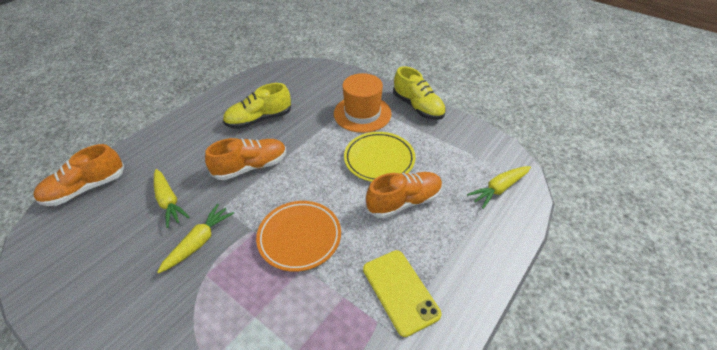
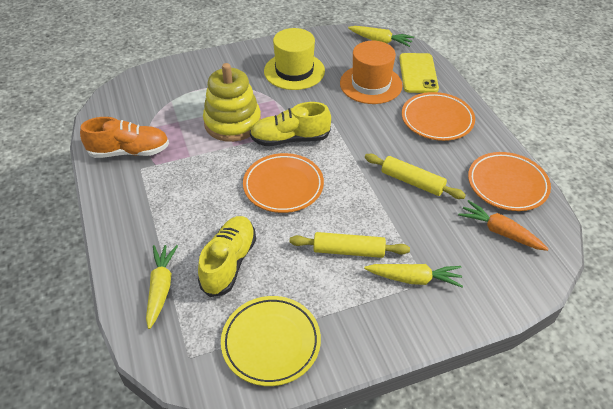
orange carrot: 0 -> 1
orange plate: 1 -> 3
orange shoe: 3 -> 1
yellow hat: 0 -> 1
yellow rolling pin: 0 -> 2
yellow stacking toy: 0 -> 1

